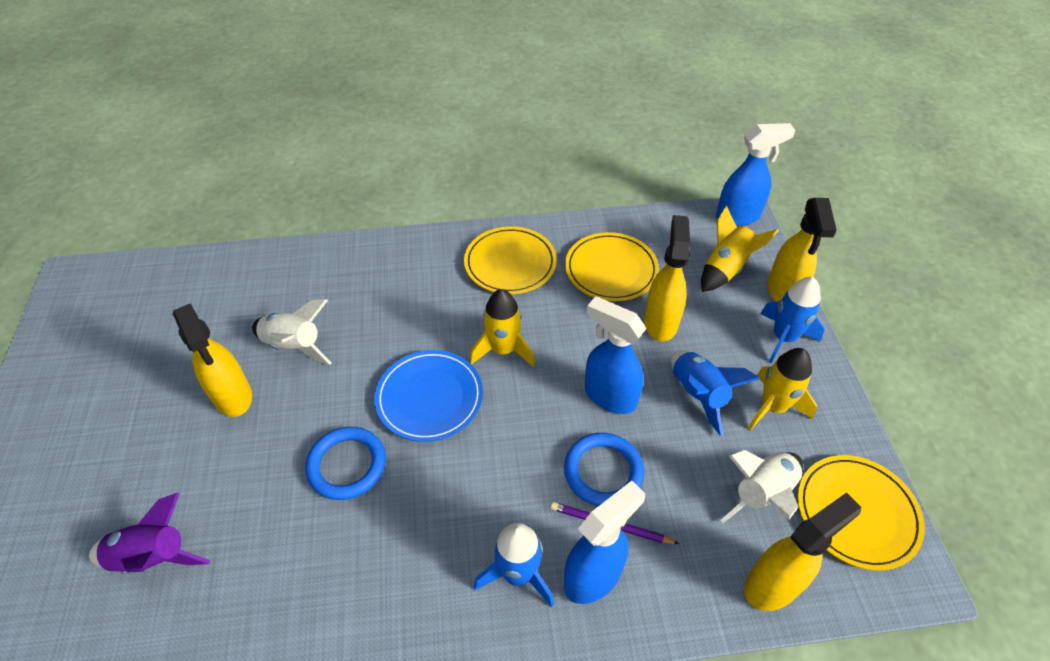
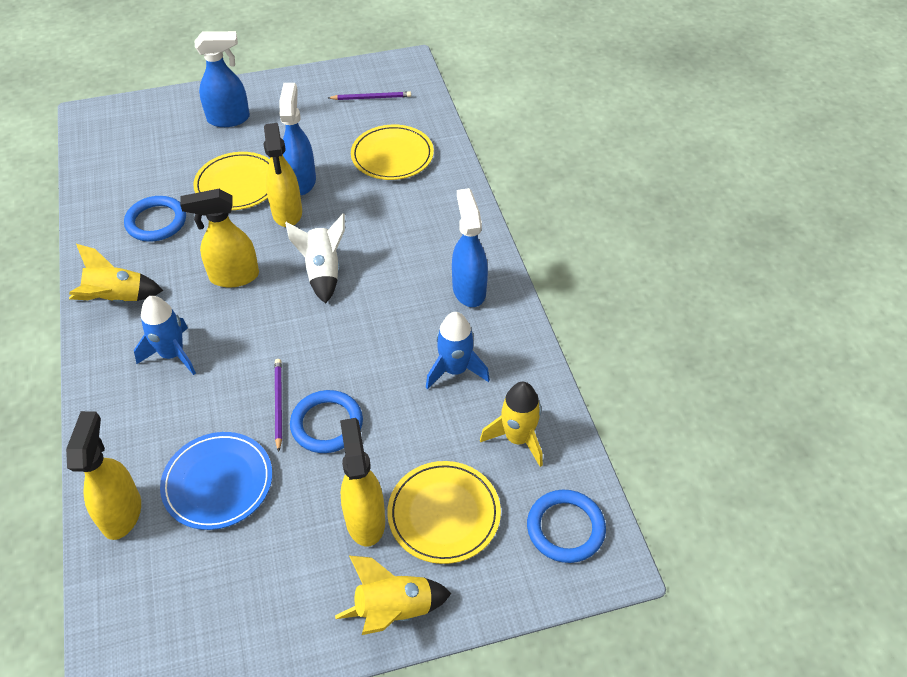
blue ring: 2 -> 3
blue rocket: 3 -> 2
purple pencil: 1 -> 2
purple rocket: 1 -> 0
white rocket: 2 -> 1

